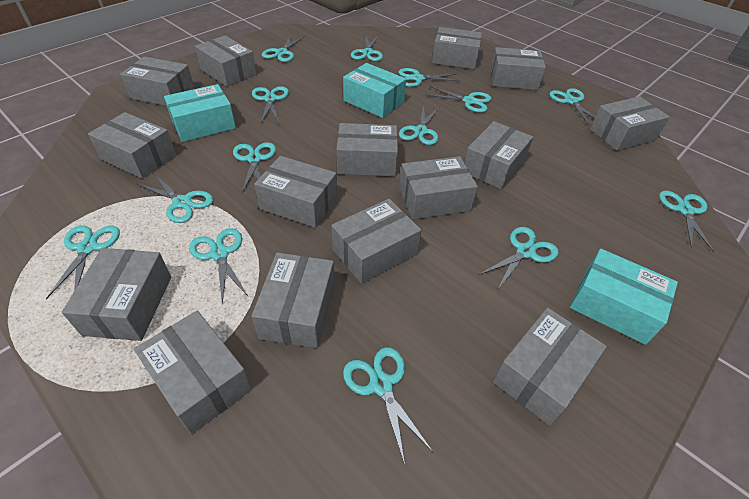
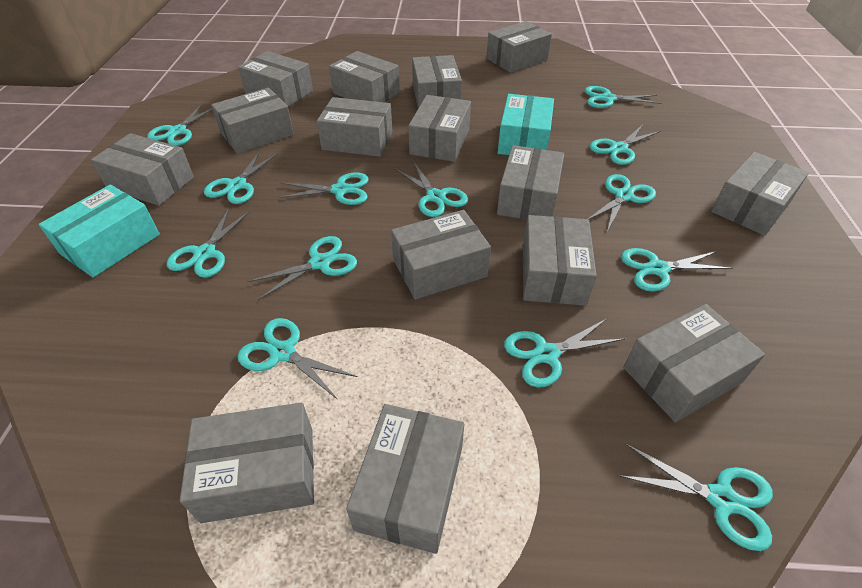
turquoise box: 3 -> 2
turquoise scissors: 14 -> 13

